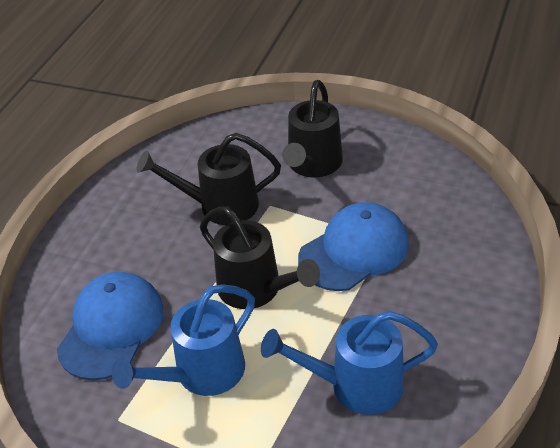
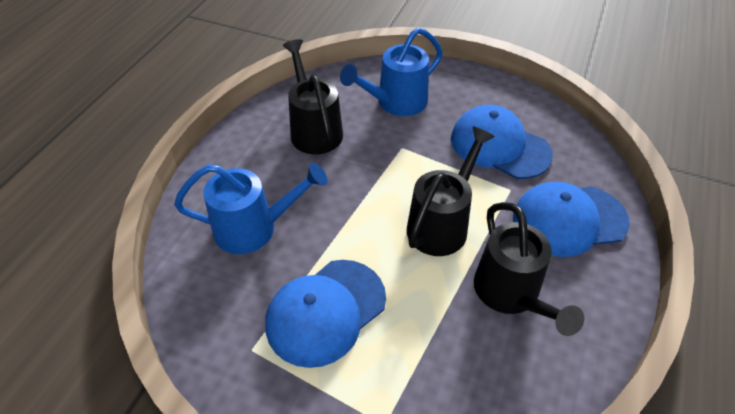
blue cap: 2 -> 3

